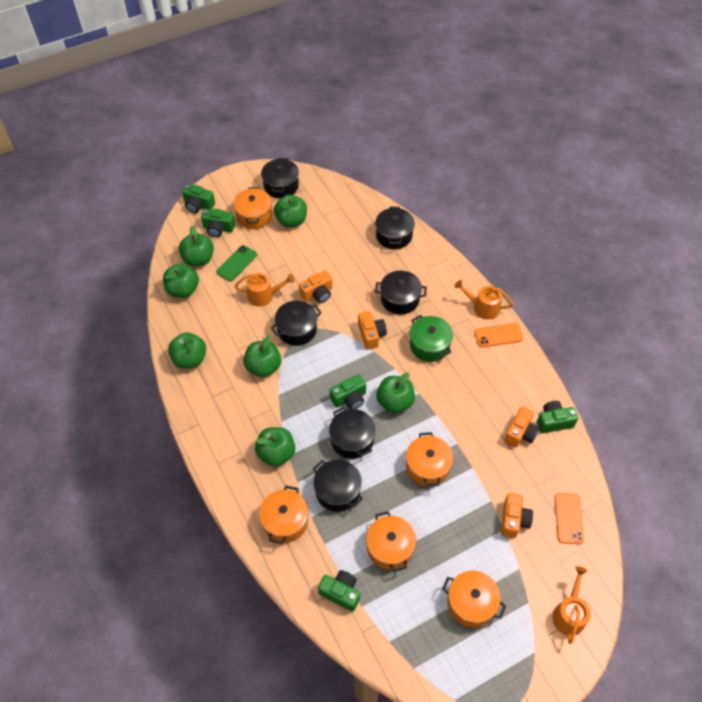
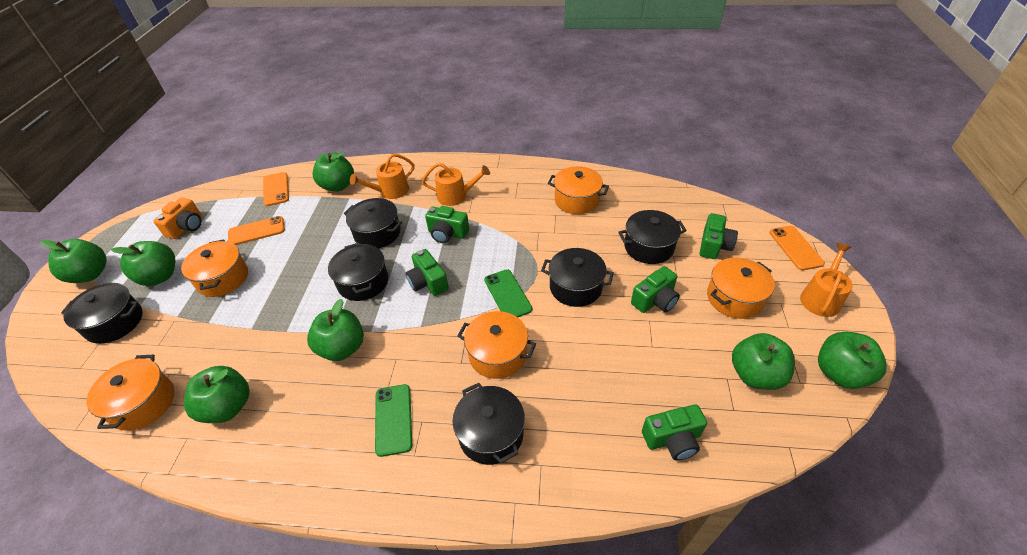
green phone: 1 -> 2
green pot: 1 -> 0
orange camera: 4 -> 1
orange phone: 2 -> 3

